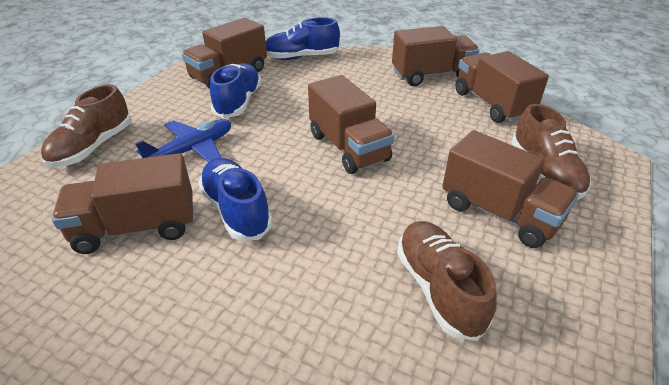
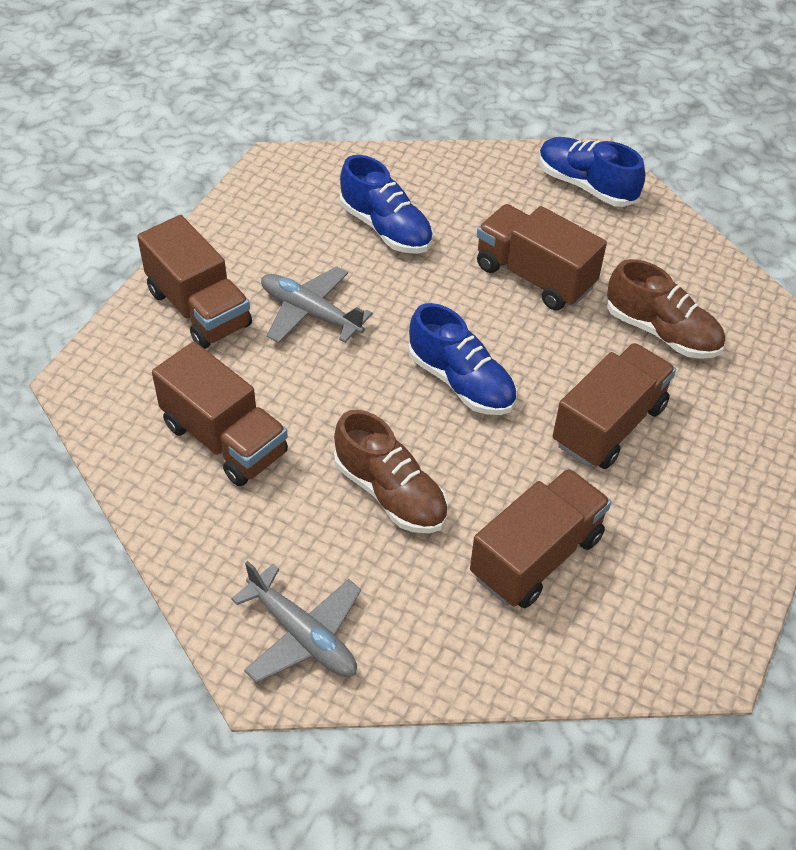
blue plane: 1 -> 0
brown shoe: 3 -> 2
brown truck: 6 -> 5
grey plane: 0 -> 2

